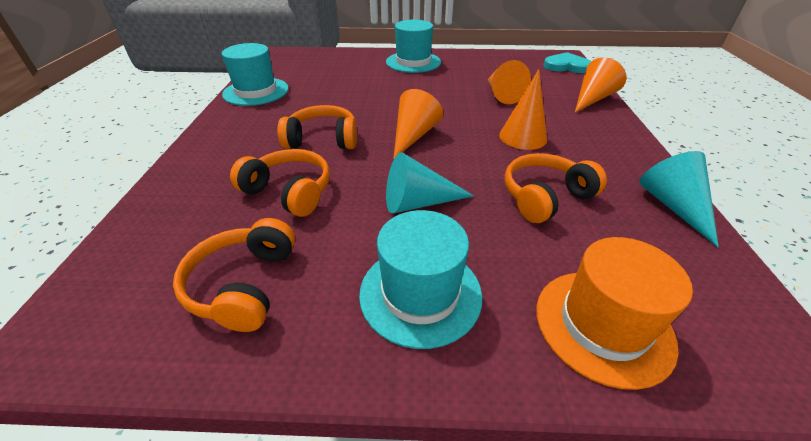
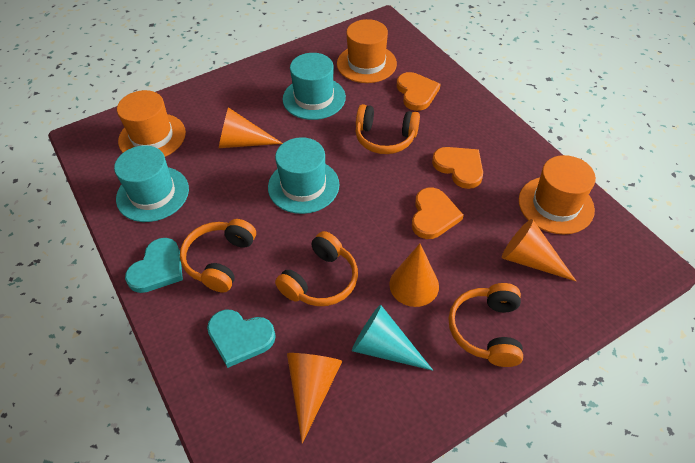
orange hat: 1 -> 3
orange heart: 0 -> 3
turquoise cone: 2 -> 1
turquoise heart: 1 -> 2

